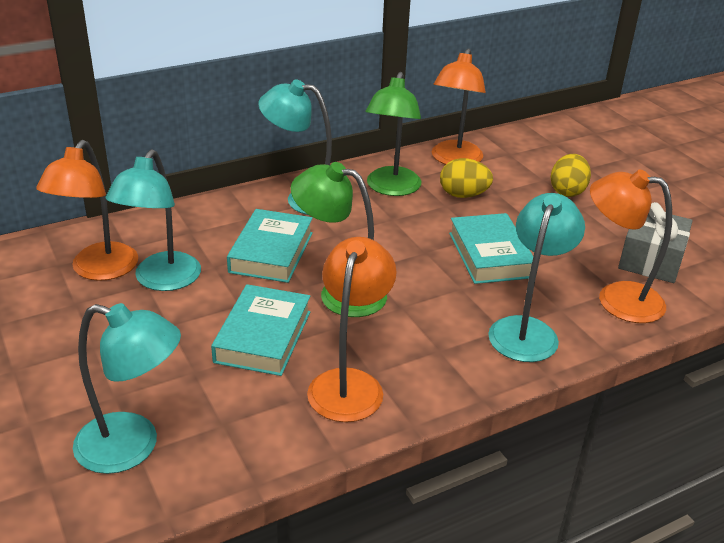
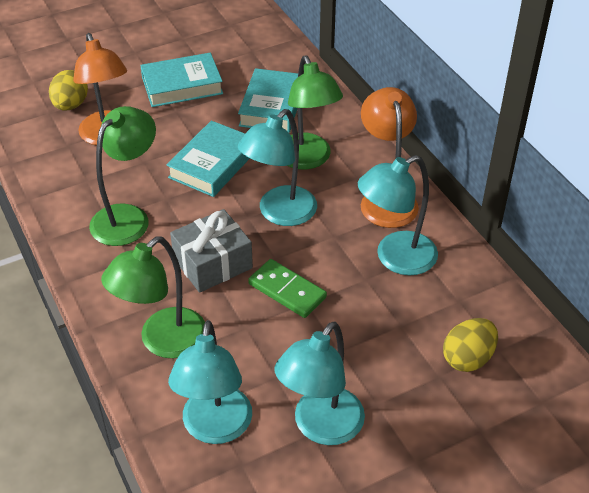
green domino: 0 -> 1
green lamp: 2 -> 3
orange lamp: 4 -> 2

